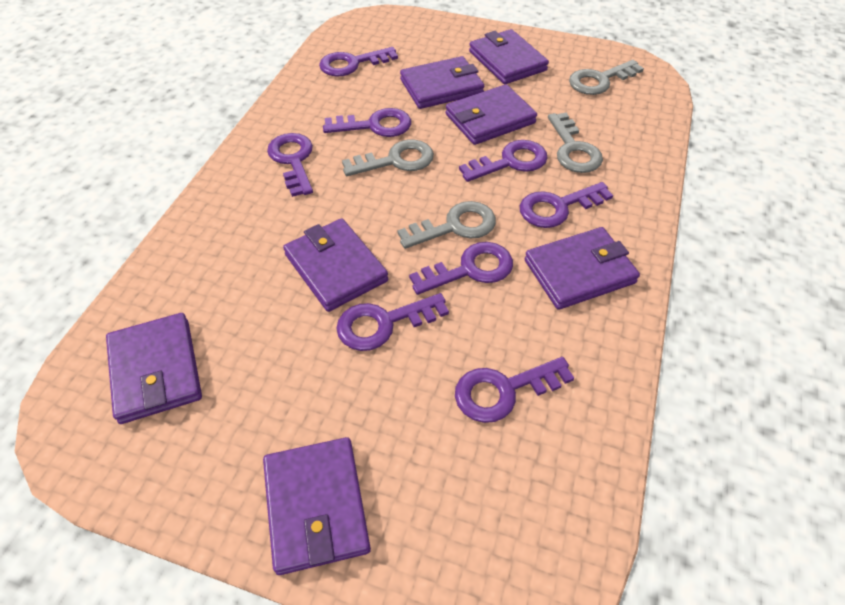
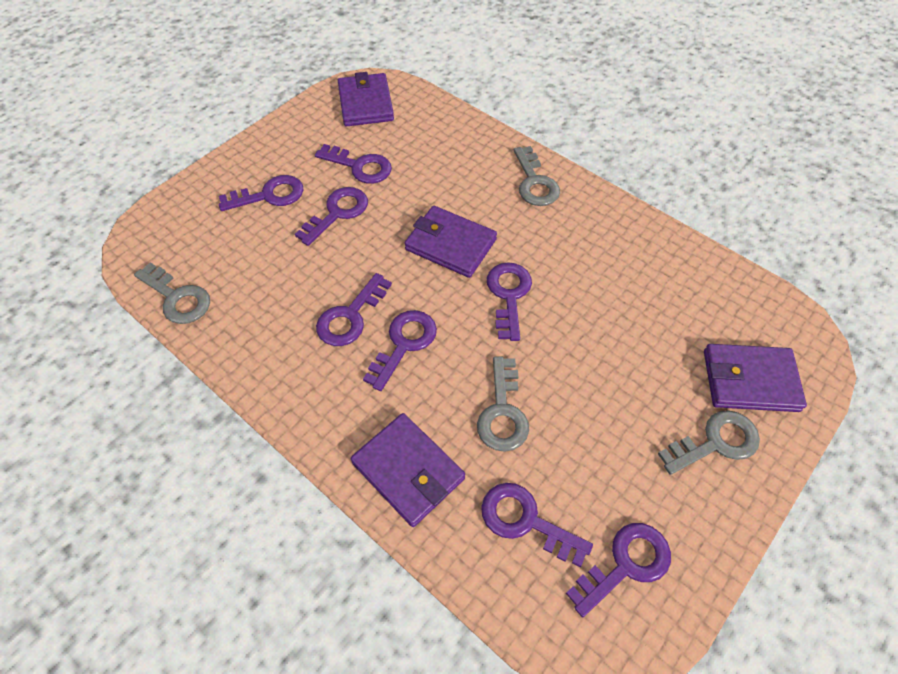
purple wallet: 7 -> 4

